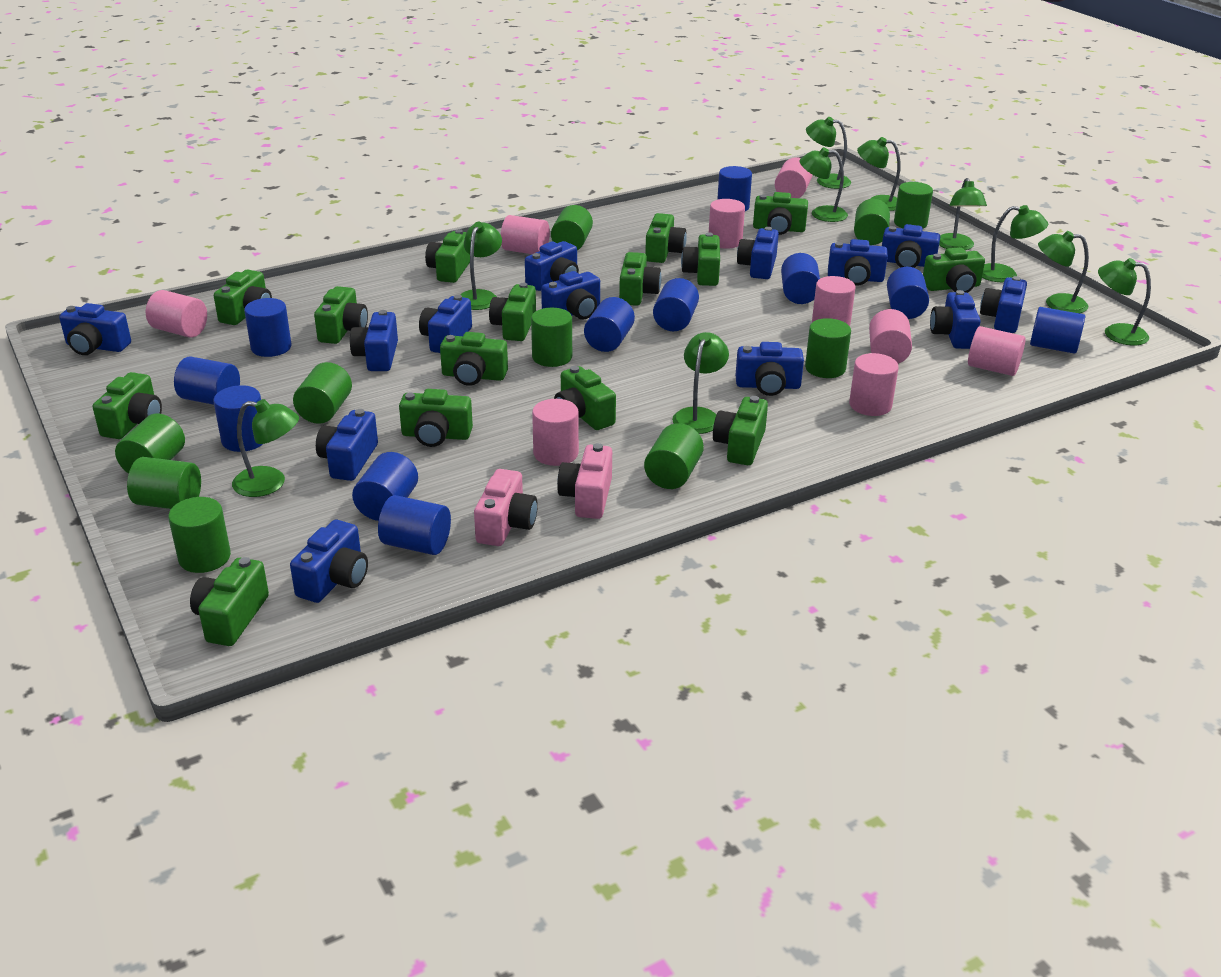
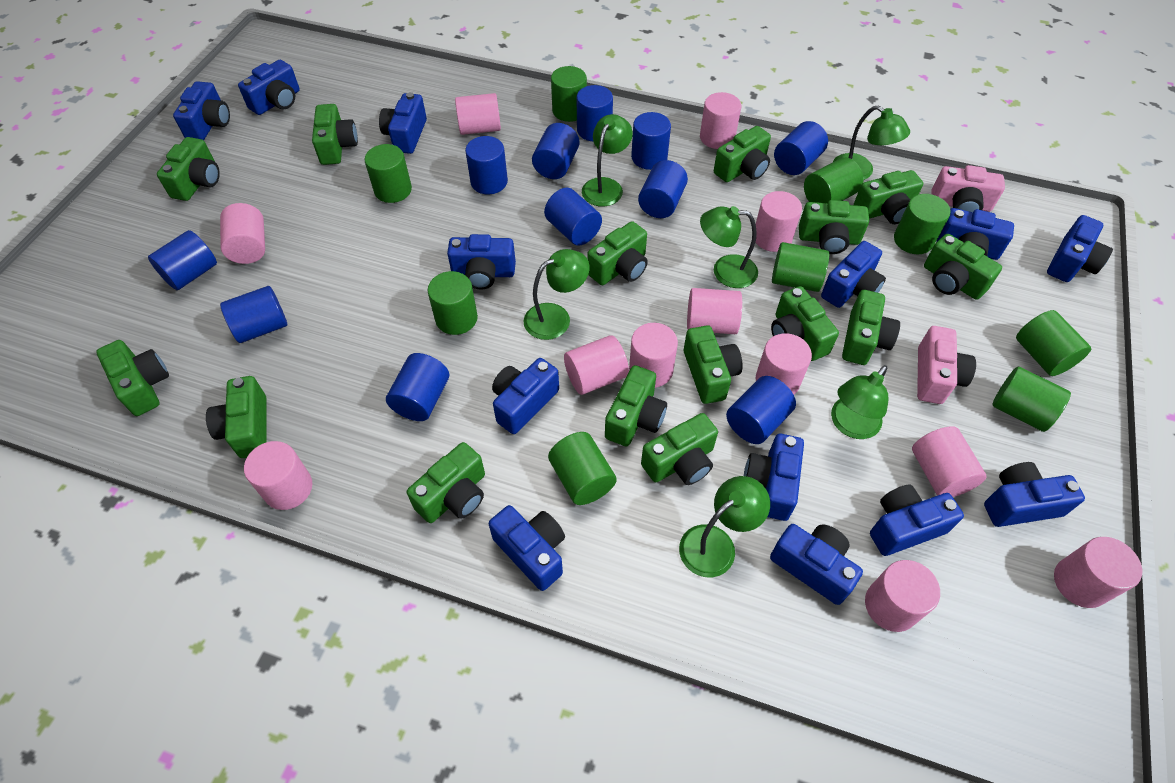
green cylinder: 10 -> 9
green lamp: 10 -> 6
pink cylinder: 9 -> 12

